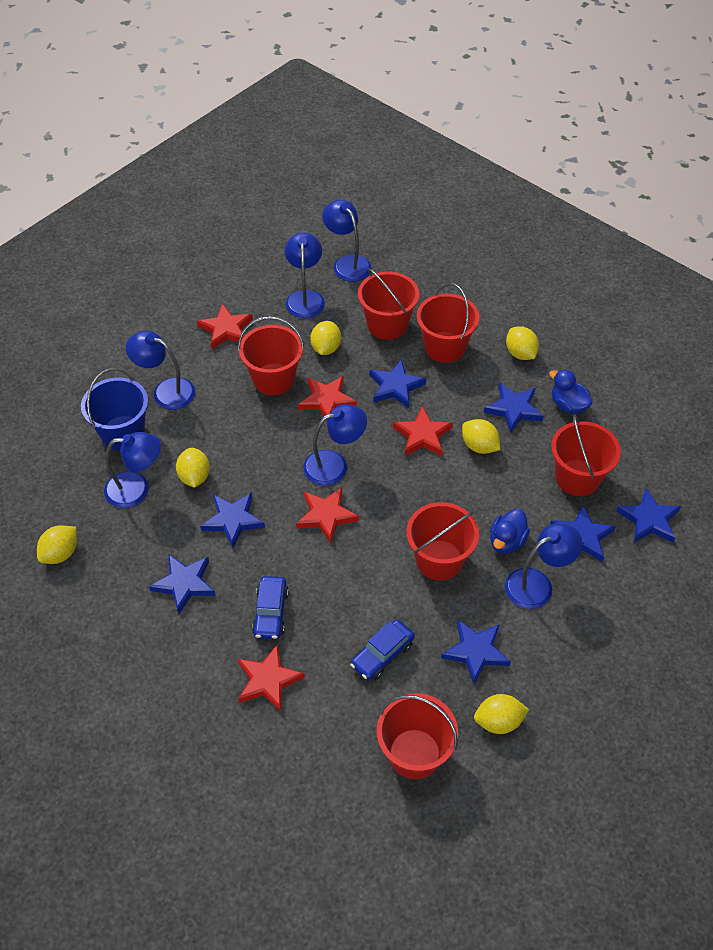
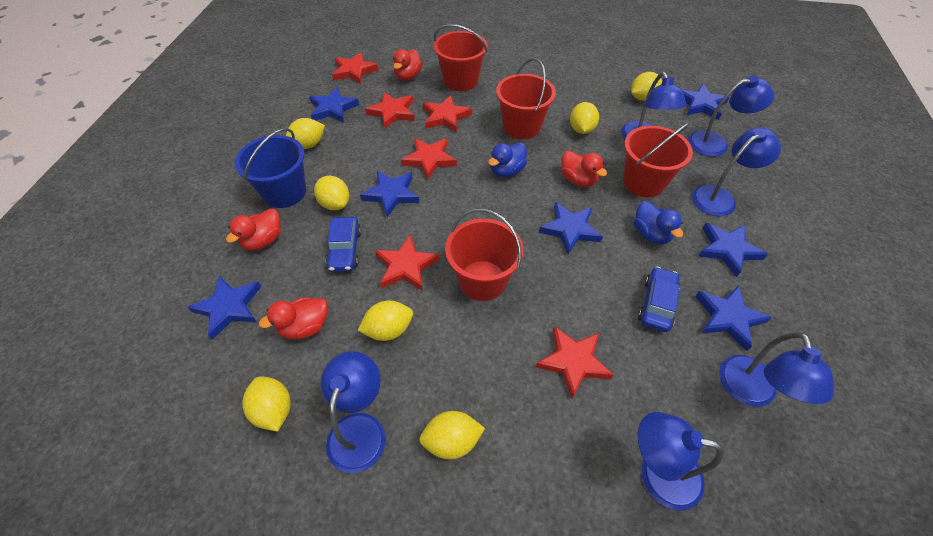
red bucket: 6 -> 4
red duck: 0 -> 4
red star: 5 -> 6
yellow lemon: 6 -> 7

